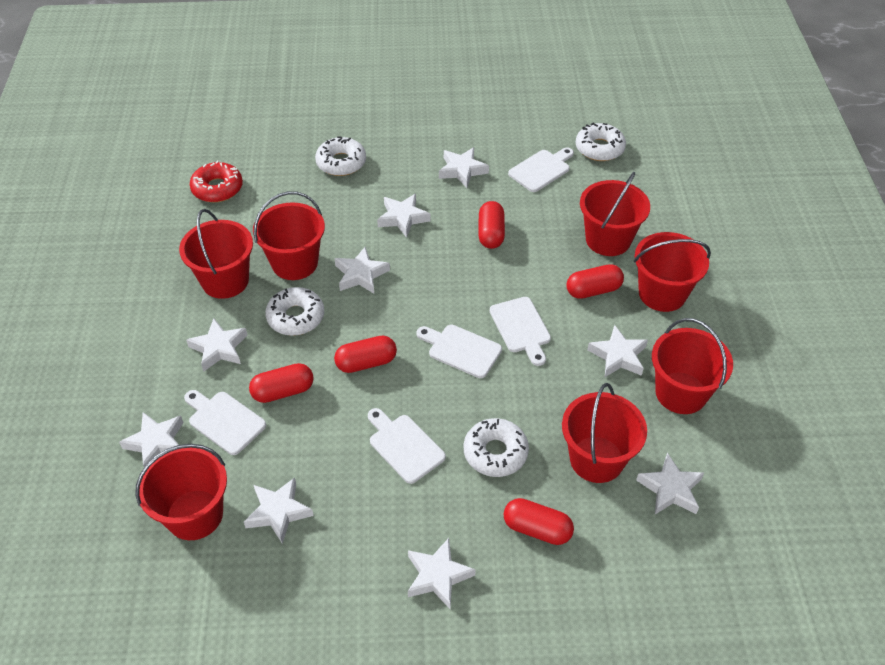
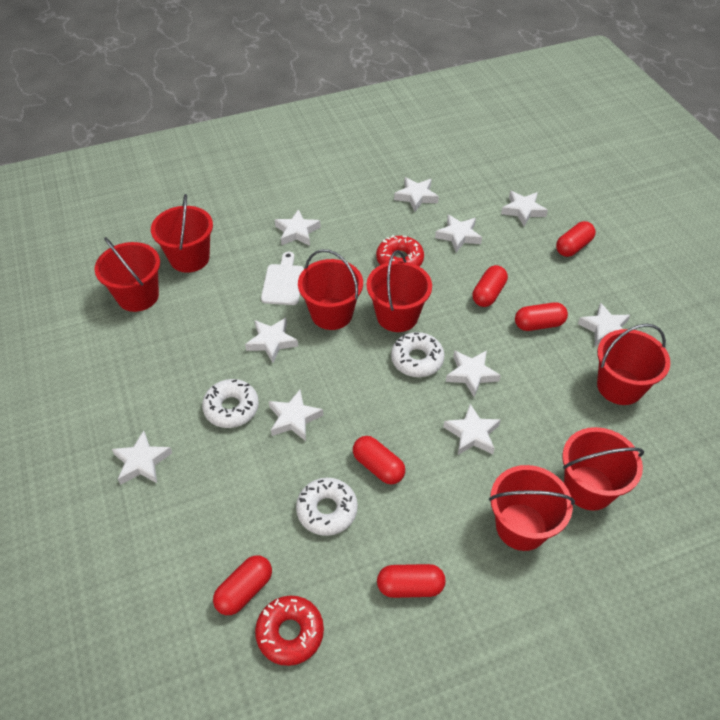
red capsule: 5 -> 6
red donut: 1 -> 2
white cutting board: 5 -> 1
white donut: 4 -> 3
white star: 9 -> 10

